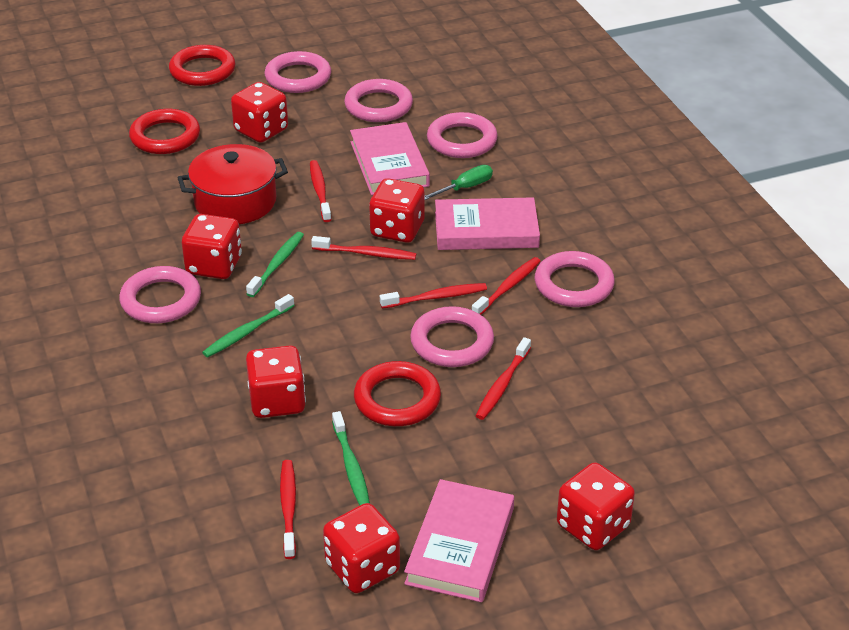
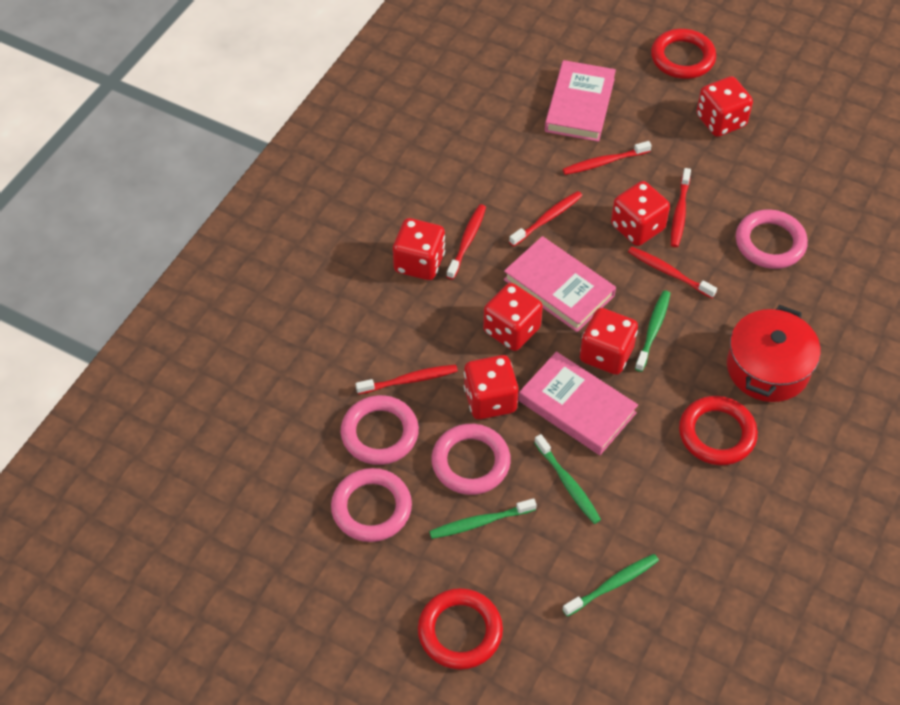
green screwdriver: 1 -> 0
green toothbrush: 3 -> 4
pink ring: 6 -> 4

